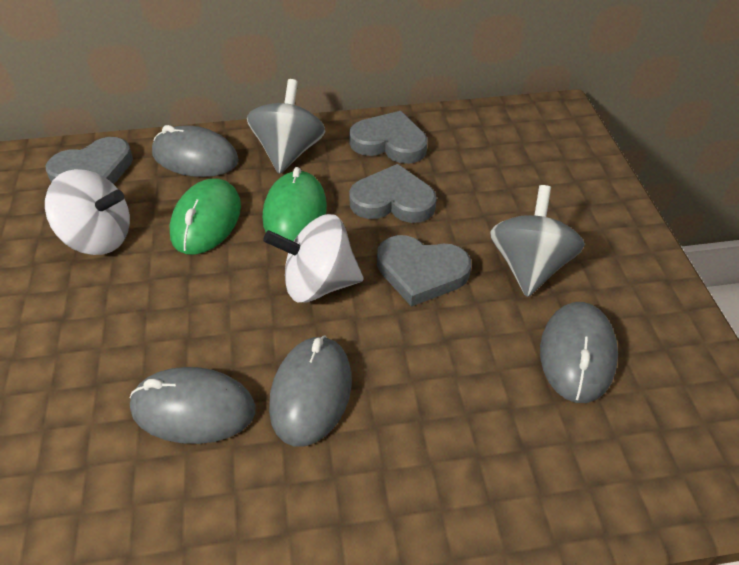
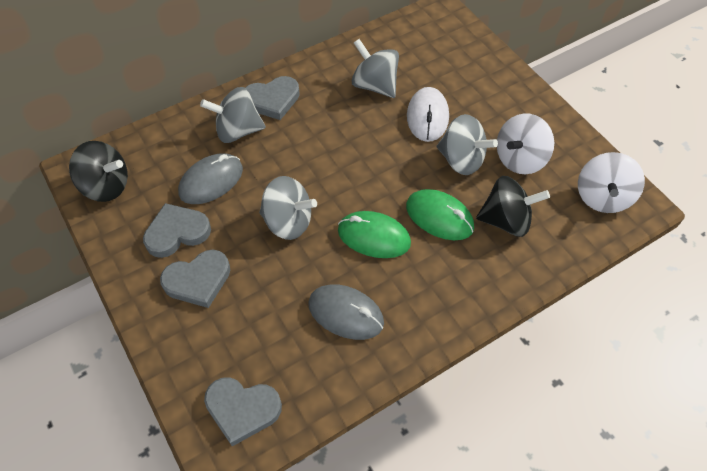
black spinning top: 0 -> 2
grey mouse: 4 -> 2
grey spinning top: 2 -> 4
white mouse: 0 -> 1

